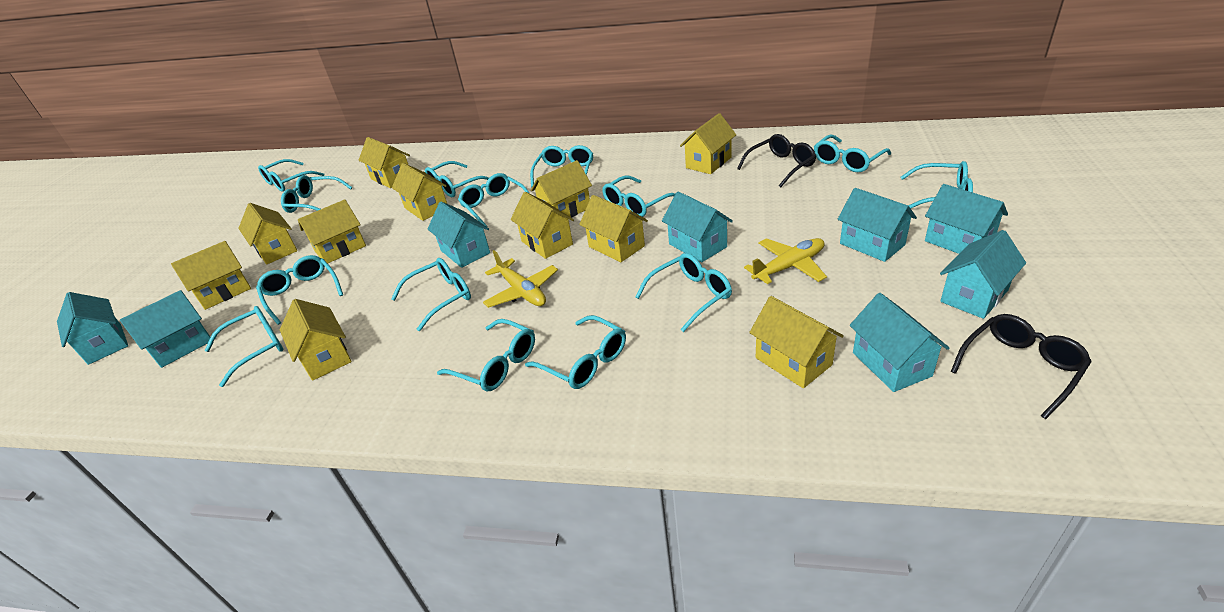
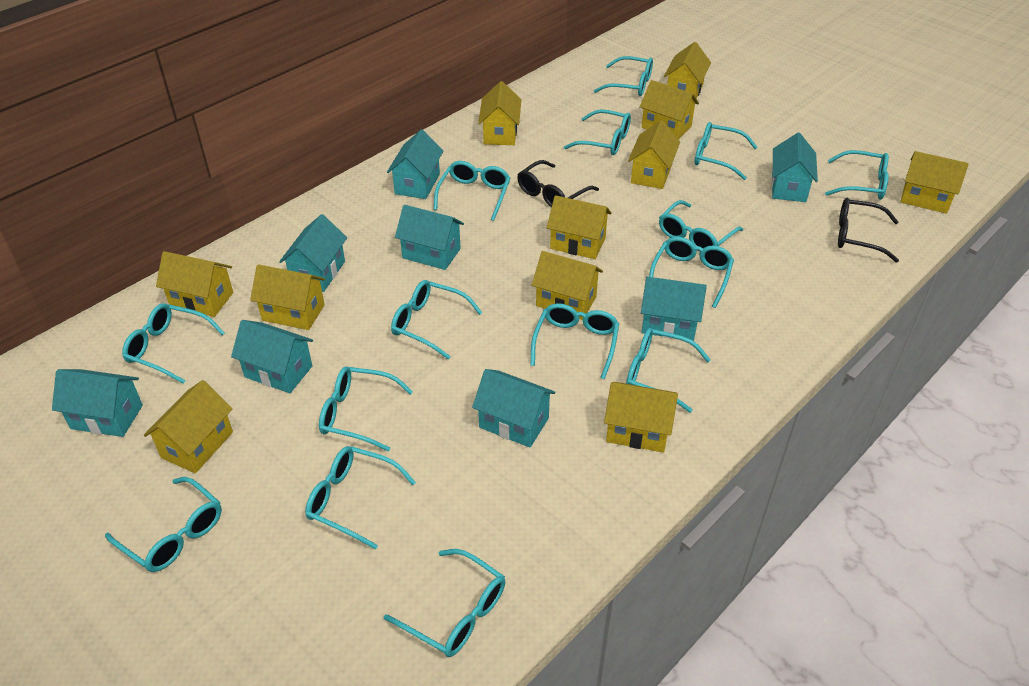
turquoise glasses: 14 -> 15
yellow plane: 2 -> 0

